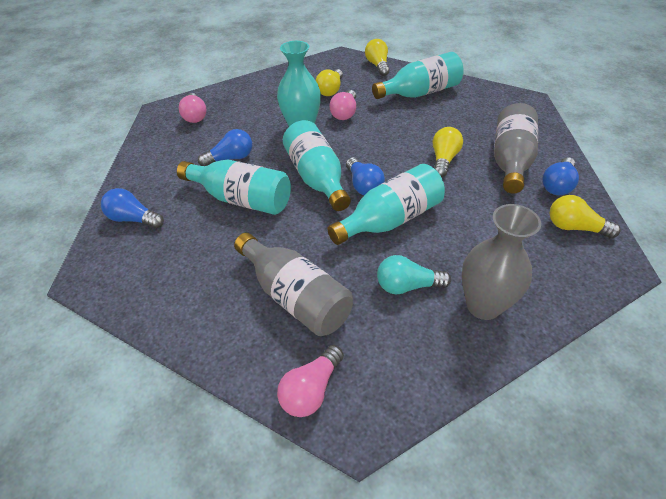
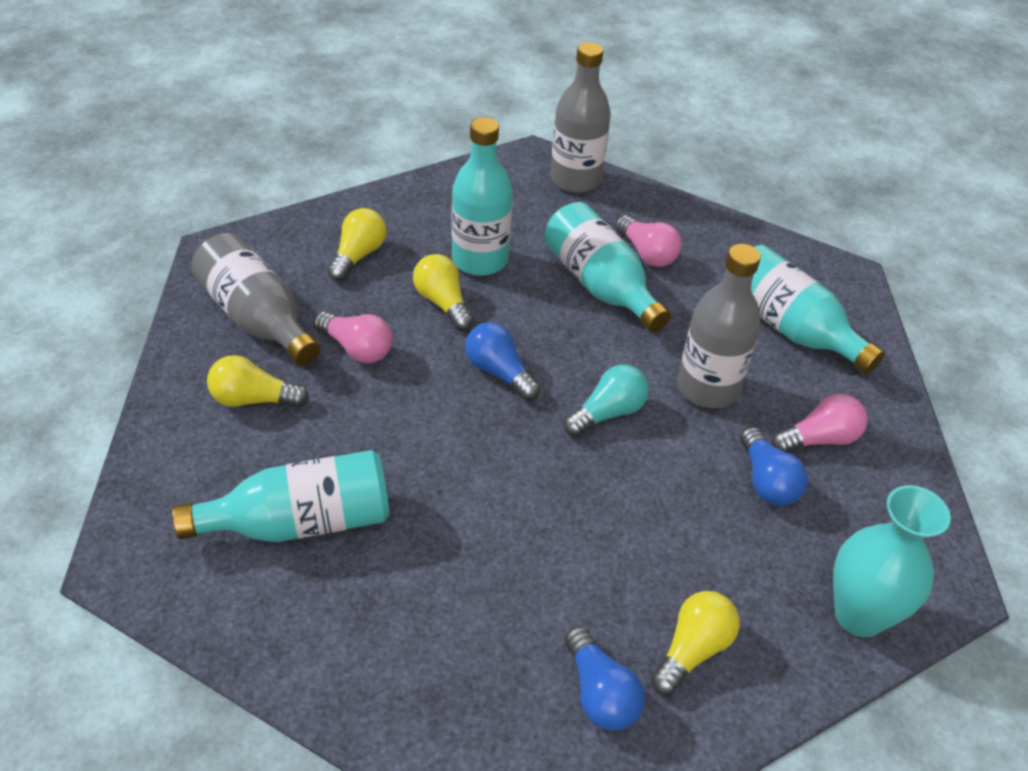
blue light bulb: 4 -> 3
grey bottle: 2 -> 3
grey vase: 1 -> 0

